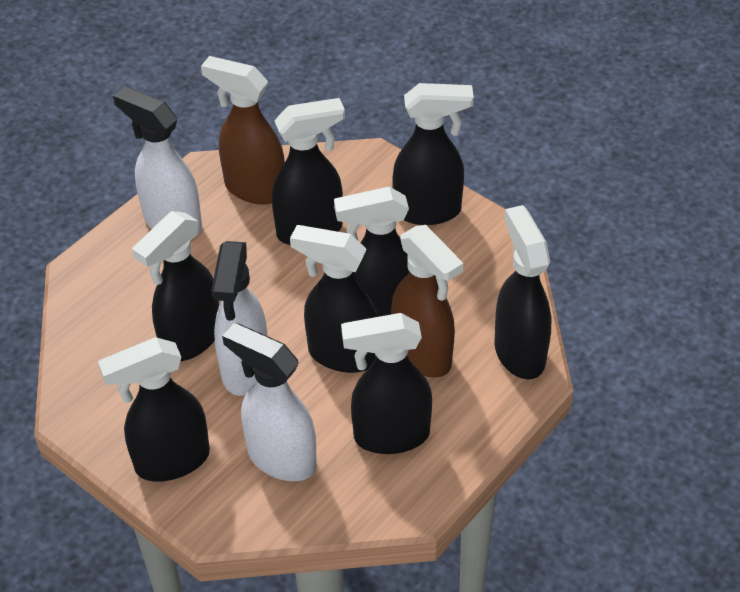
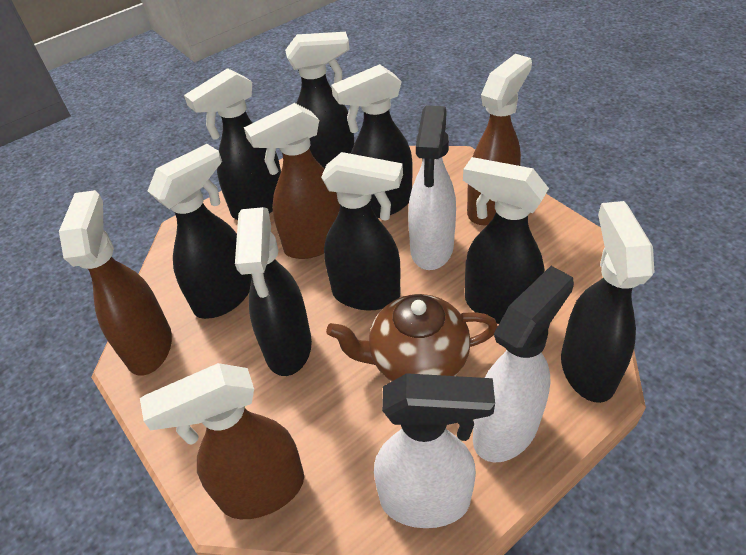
brown spray bottle: 2 -> 4
brown teapot: 0 -> 1

